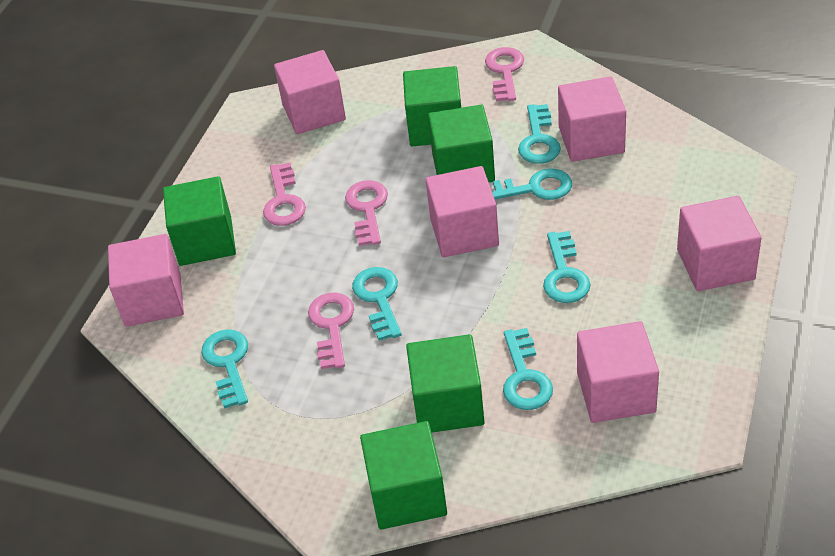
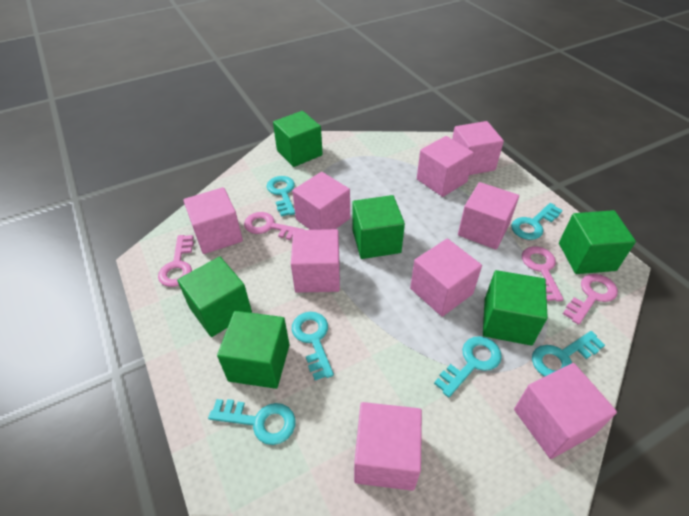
green cube: 5 -> 6
pink cube: 6 -> 9

